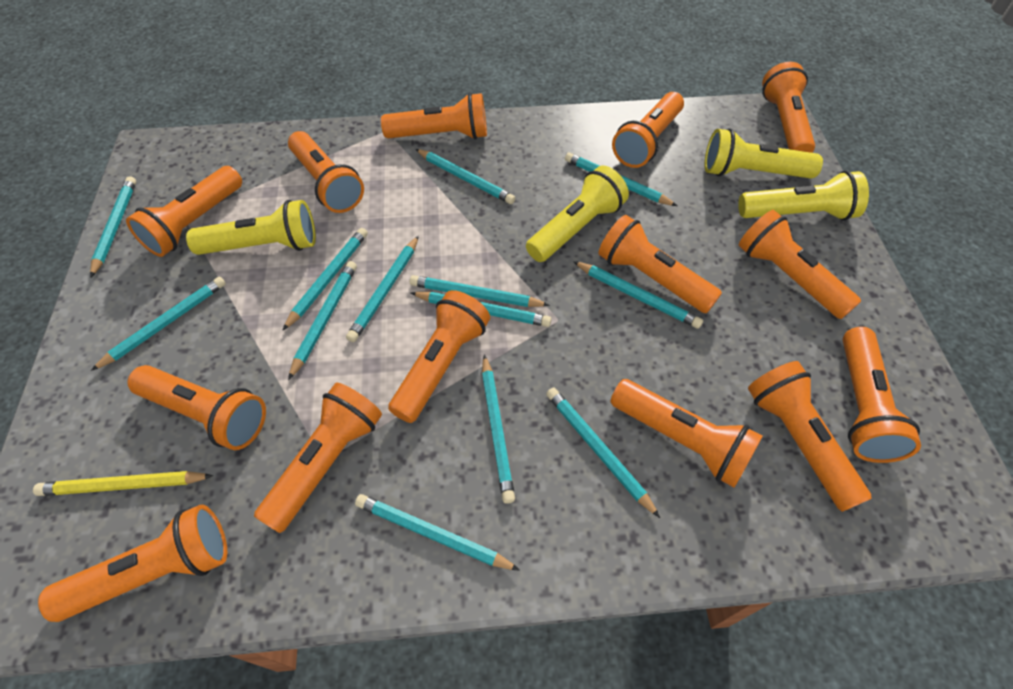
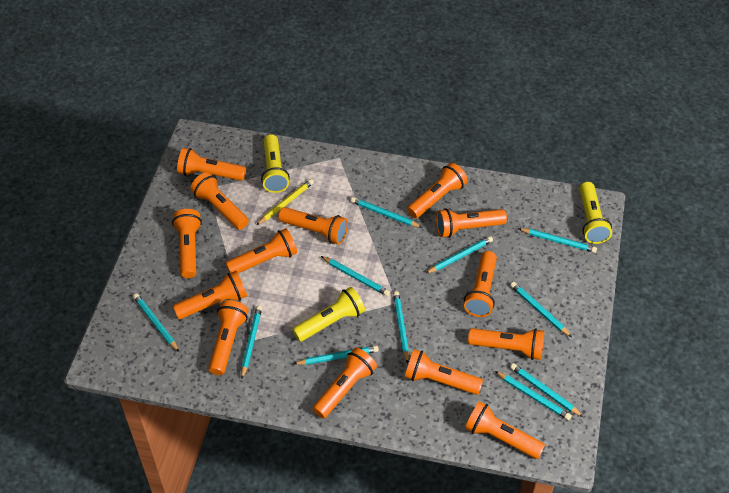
turquoise pencil: 13 -> 11
yellow flashlight: 4 -> 3

